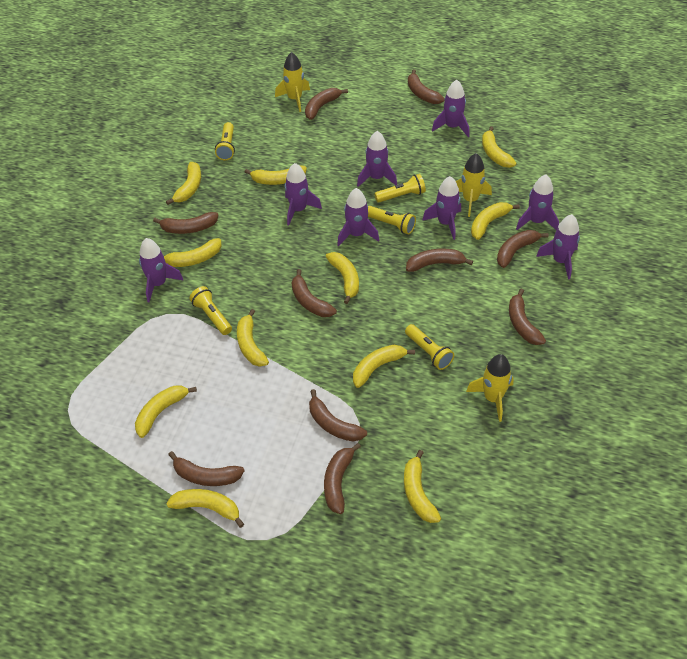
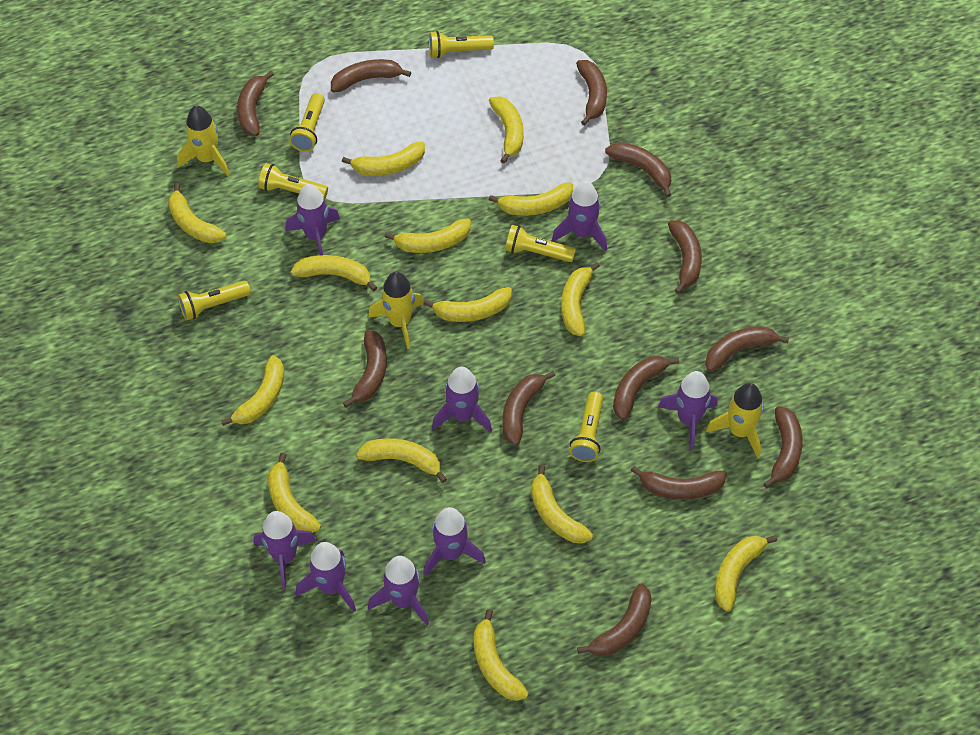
brown banana: 10 -> 12
yellow banana: 11 -> 14
yellow flashlight: 5 -> 6

